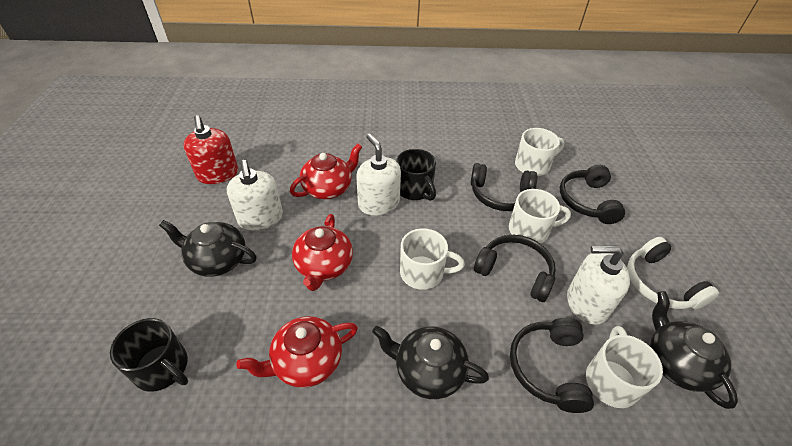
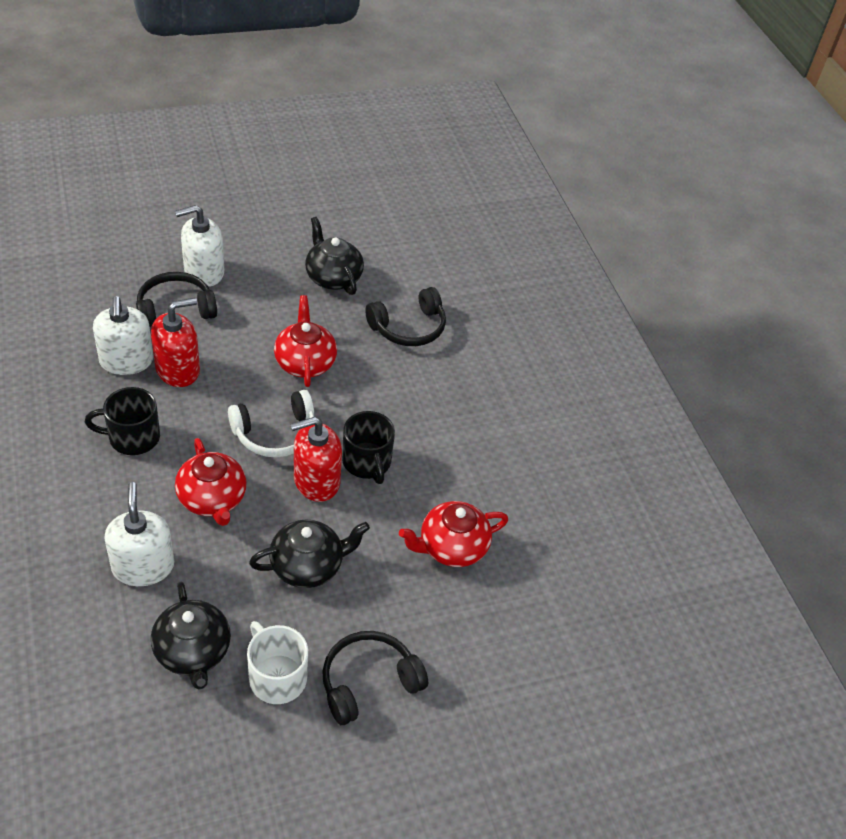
black headphones: 4 -> 3
red soap dispenser: 1 -> 2
white mug: 4 -> 1

